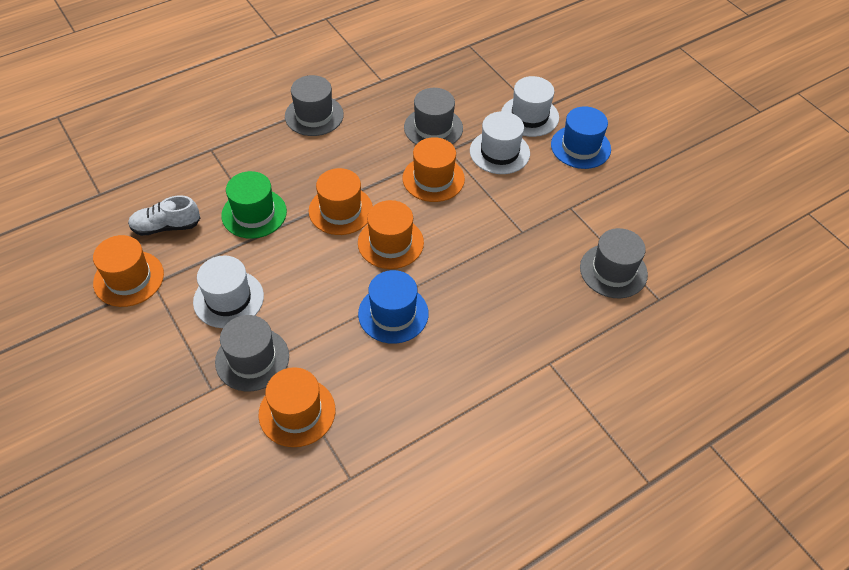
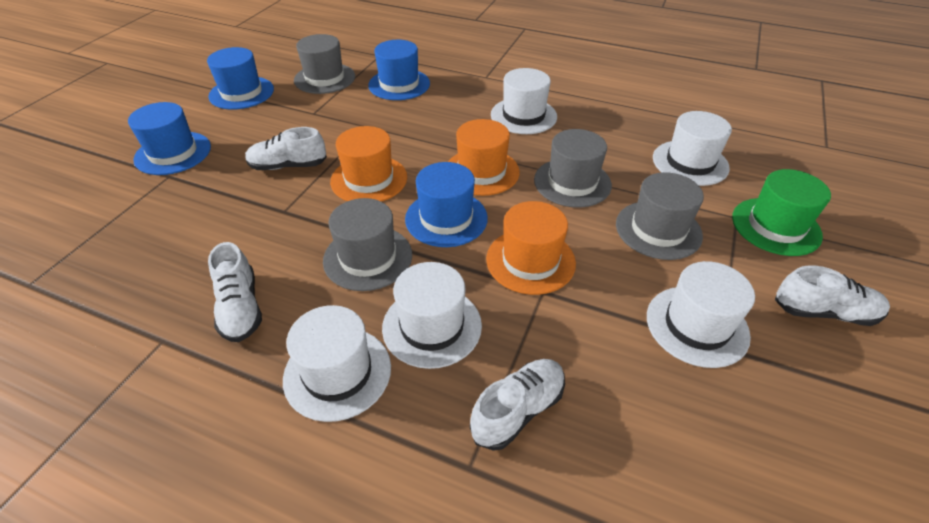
blue hat: 2 -> 4
orange hat: 5 -> 3
white hat: 3 -> 5
white shoe: 1 -> 4

